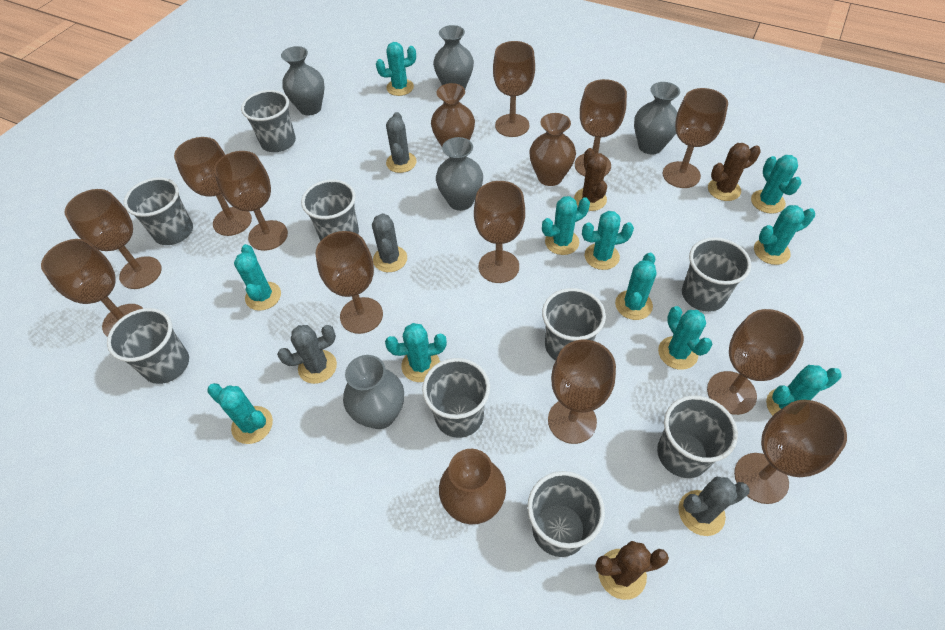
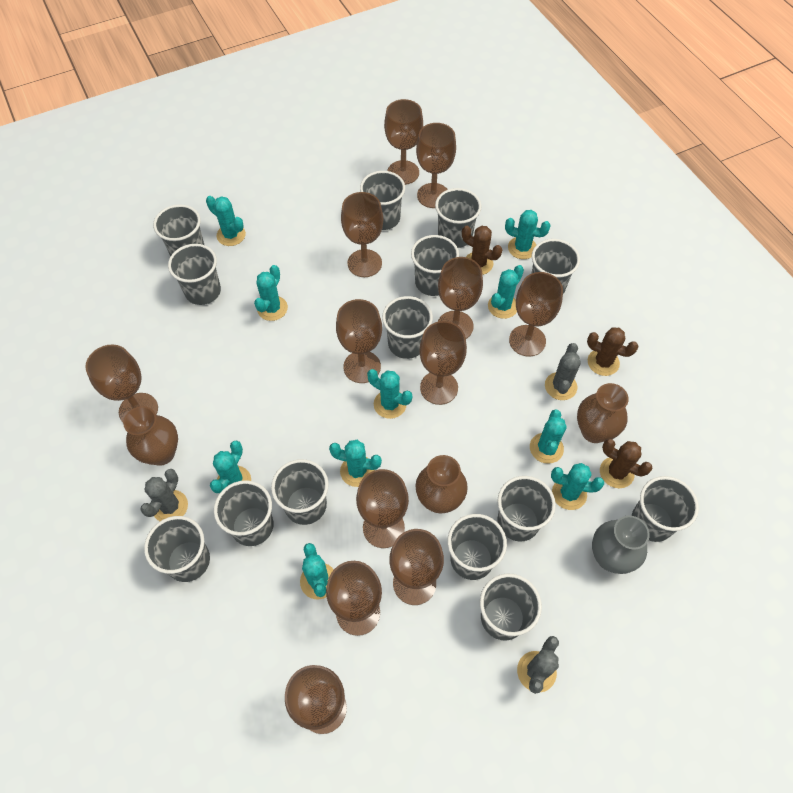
grey cactus: 4 -> 3
grey cup: 9 -> 14
grey vase: 5 -> 1
turquoise cactus: 11 -> 10

